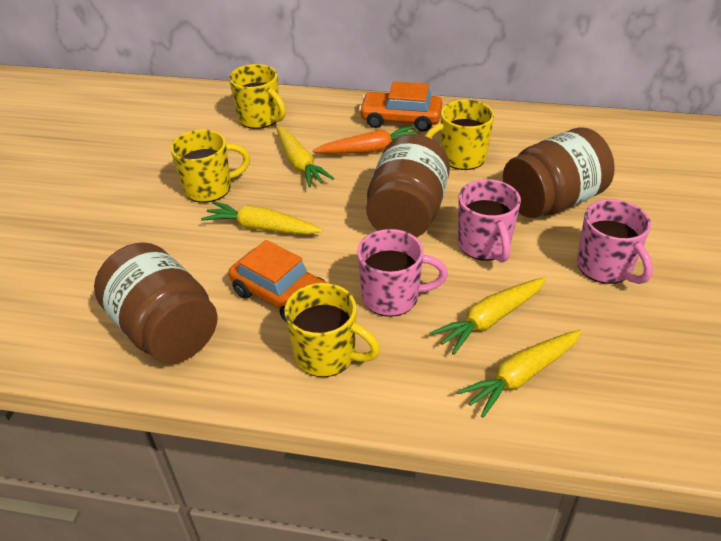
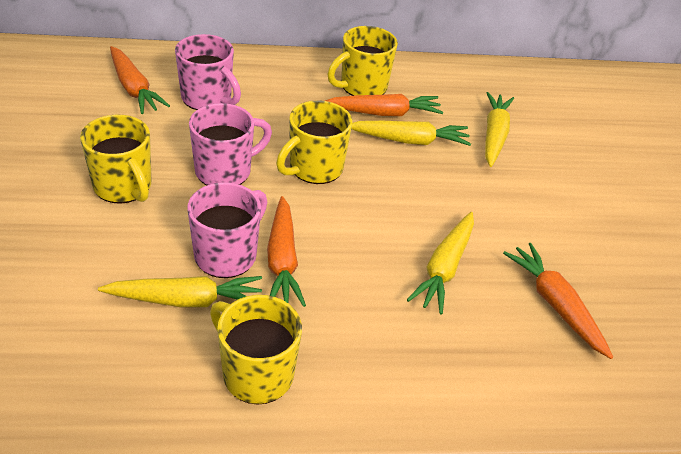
brown jar: 3 -> 0
orange car: 2 -> 0
orange carrot: 1 -> 4

